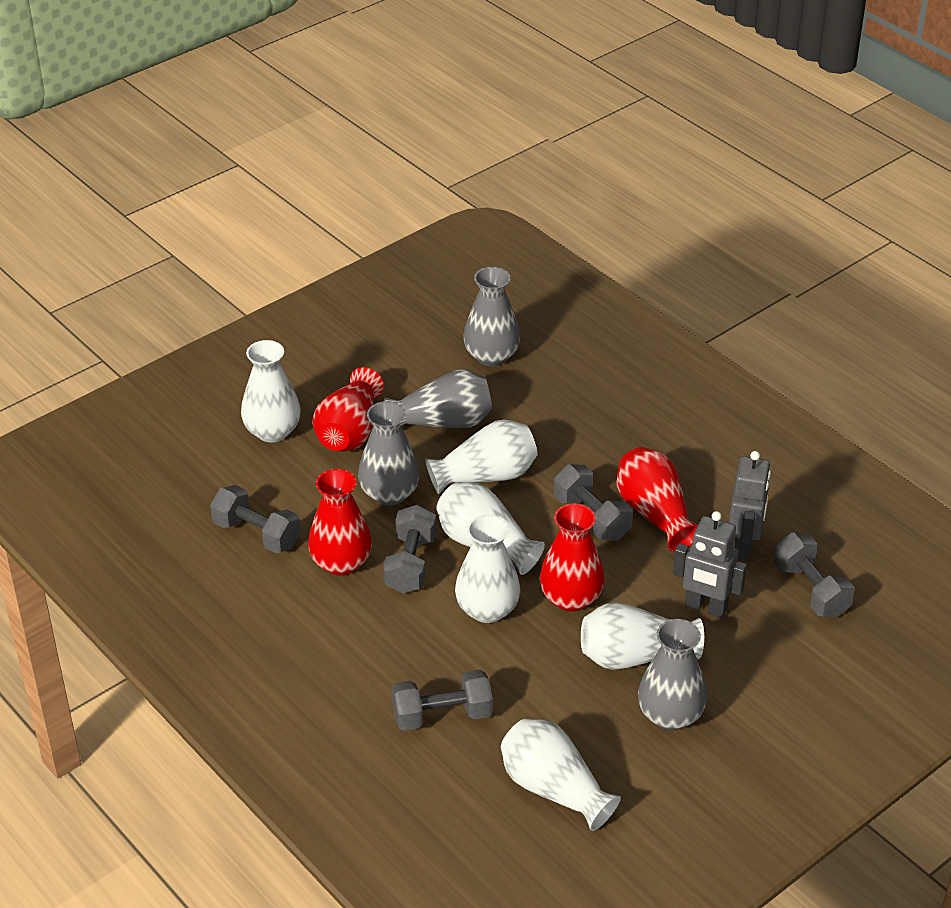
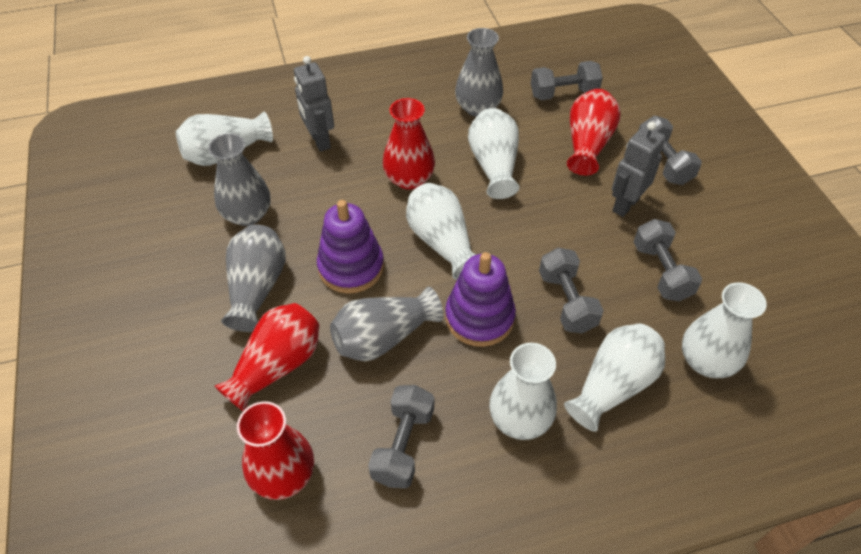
purple stacking toy: 0 -> 2

